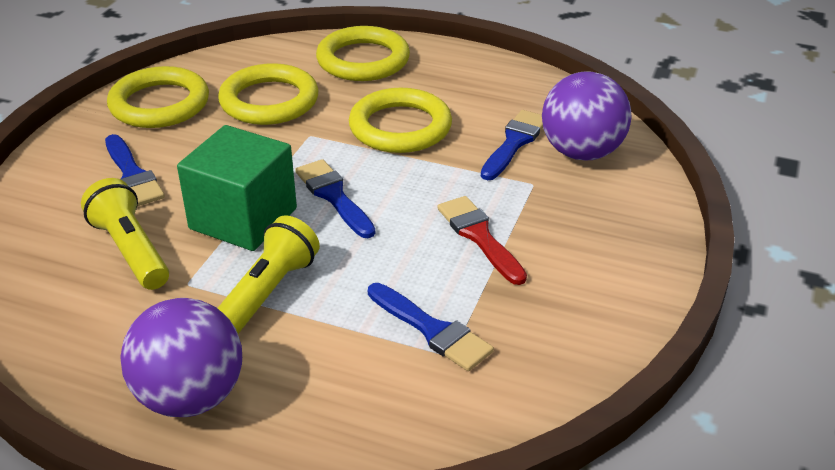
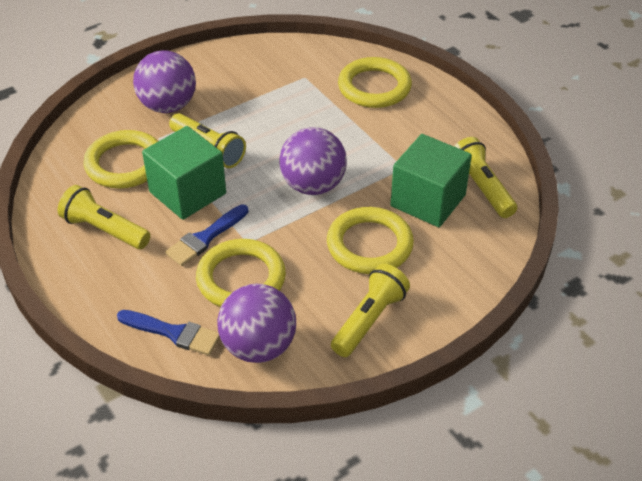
blue brush: 4 -> 2
green cube: 1 -> 2
purple ball: 2 -> 3
red brush: 1 -> 0
yellow flashlight: 2 -> 4

